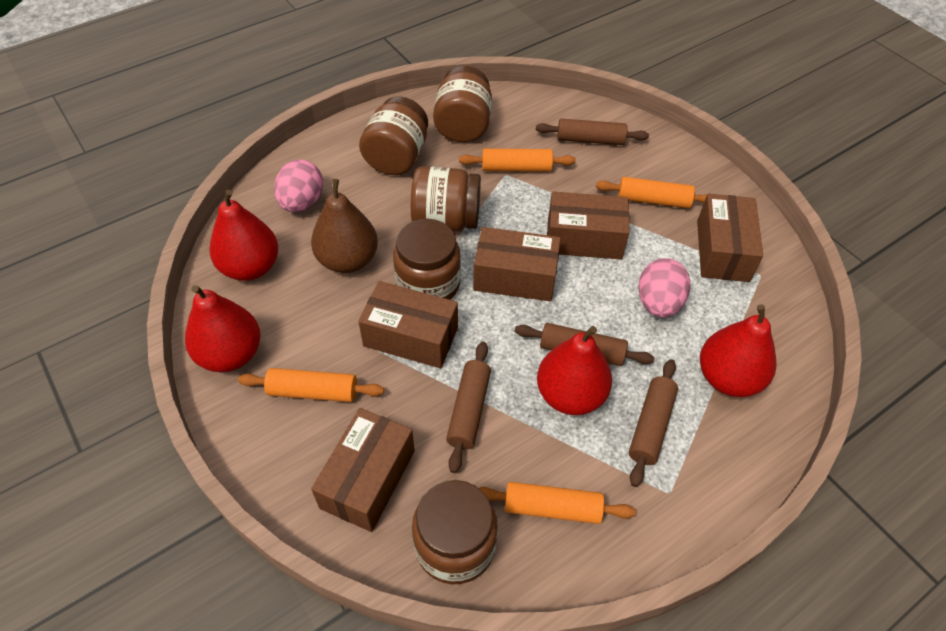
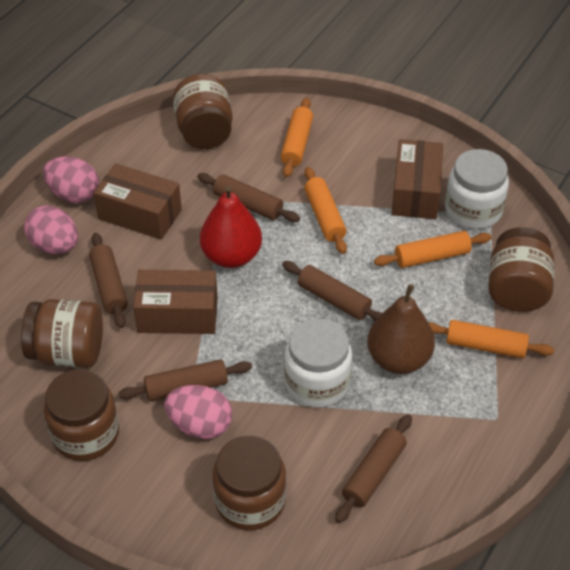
brown box: 5 -> 3
brown rolling pin: 4 -> 5
pink egg: 2 -> 3
red pear: 4 -> 1
white jar: 0 -> 2

